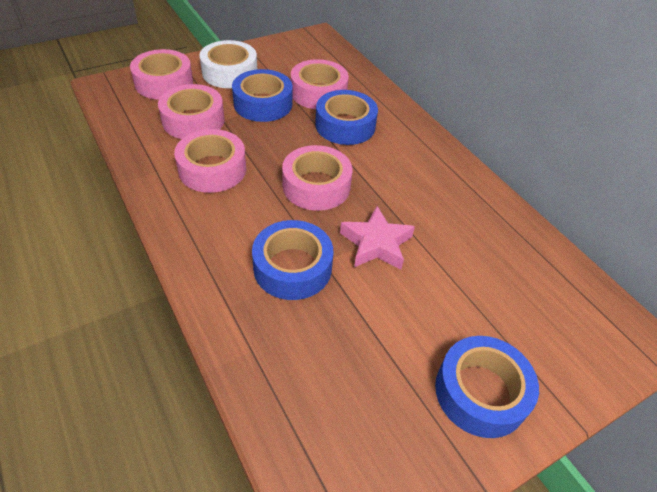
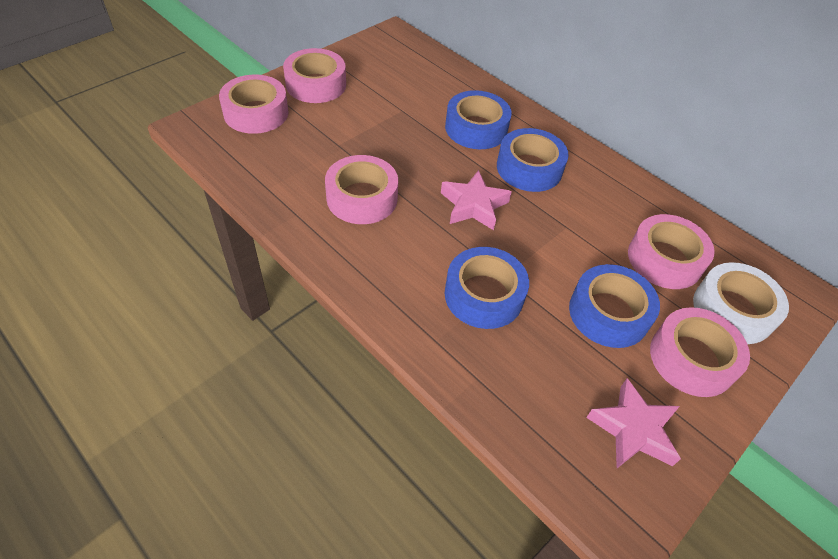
pink star: 1 -> 2

